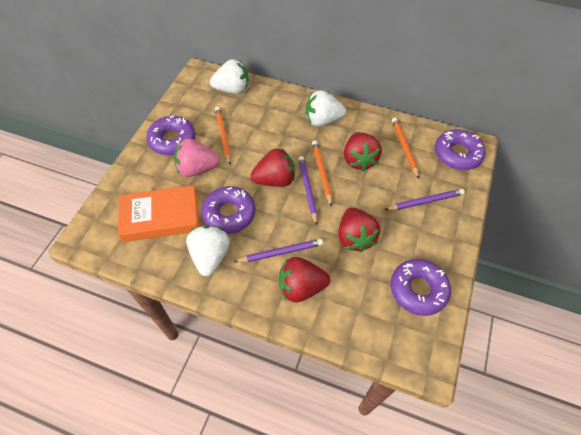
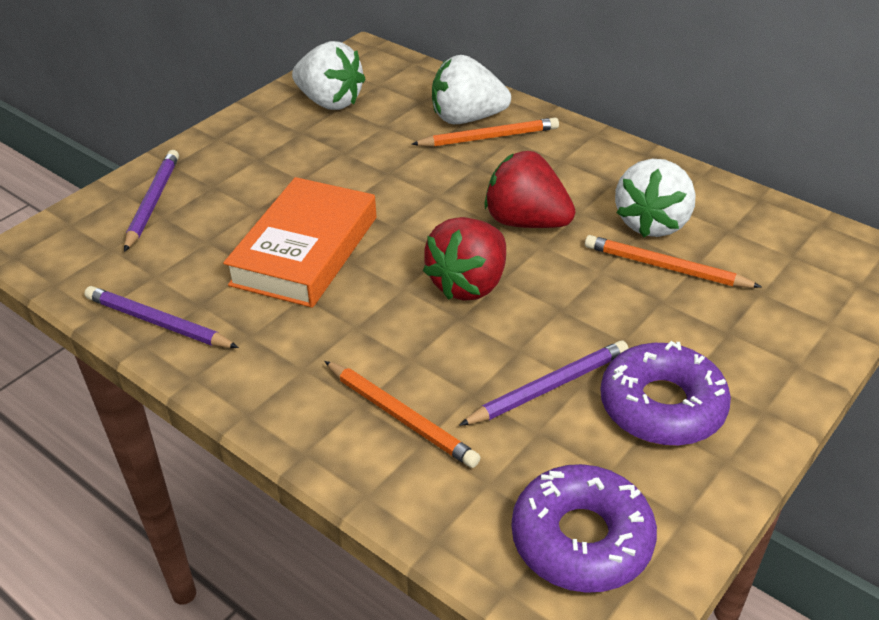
pink strawberry: 1 -> 0
purple donut: 4 -> 2
red strawberry: 4 -> 2

